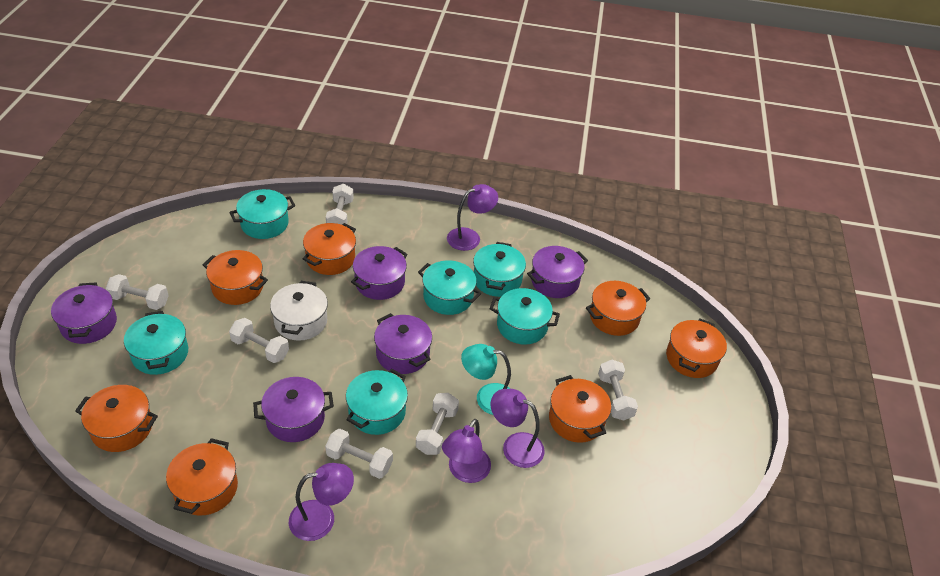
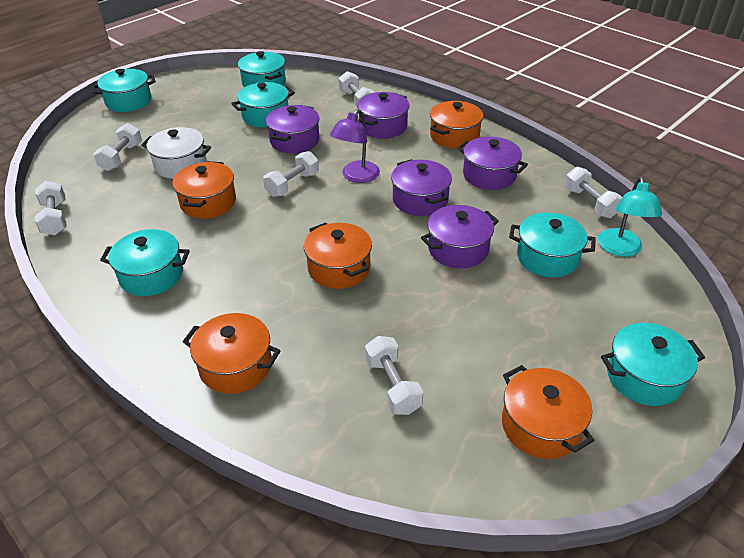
orange pot: 7 -> 5
purple lamp: 4 -> 1

